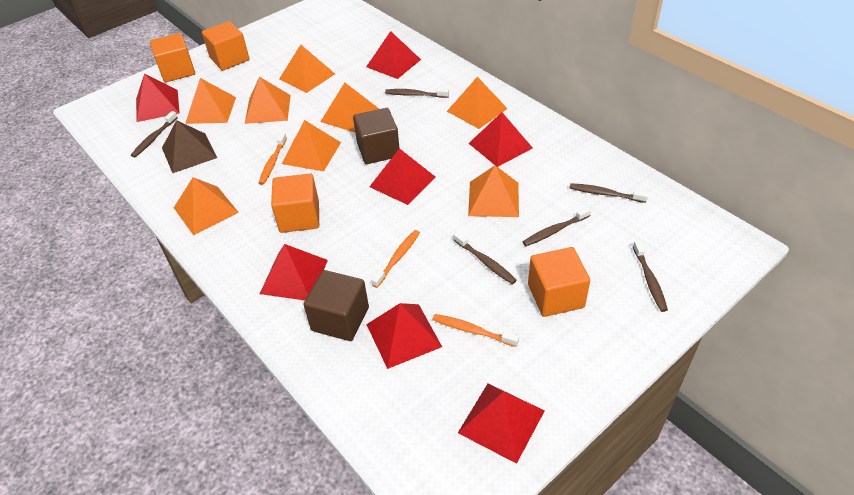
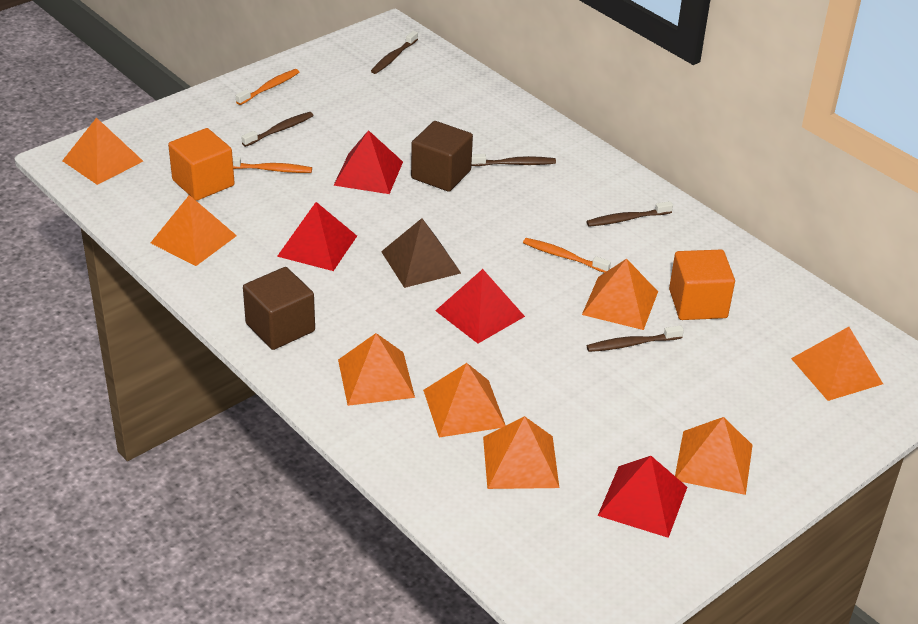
brown toothbrush: 6 -> 5
orange cube: 4 -> 2
red pyramid: 7 -> 4

